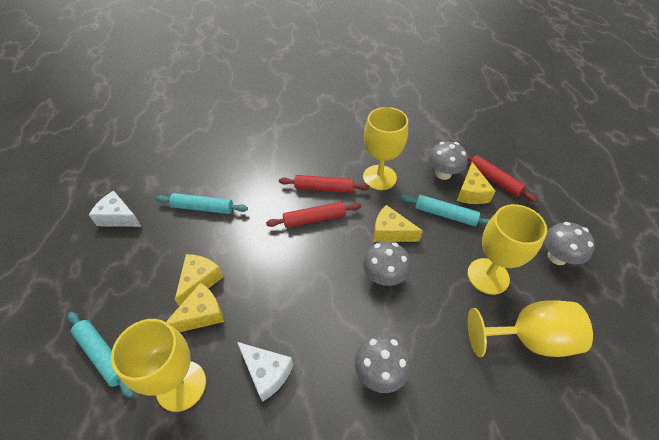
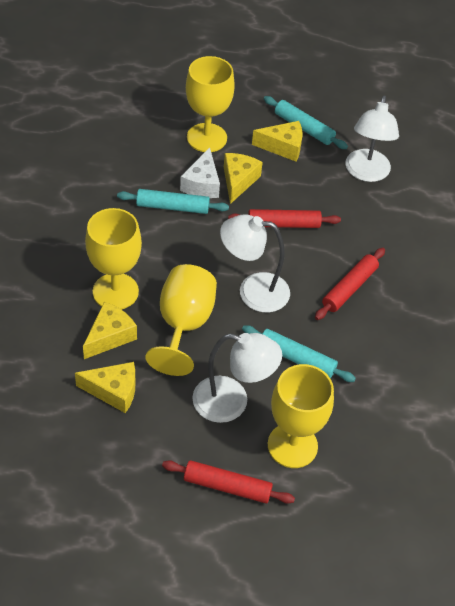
grey mushroom: 4 -> 0
white cheese: 2 -> 1
white lamp: 0 -> 3

